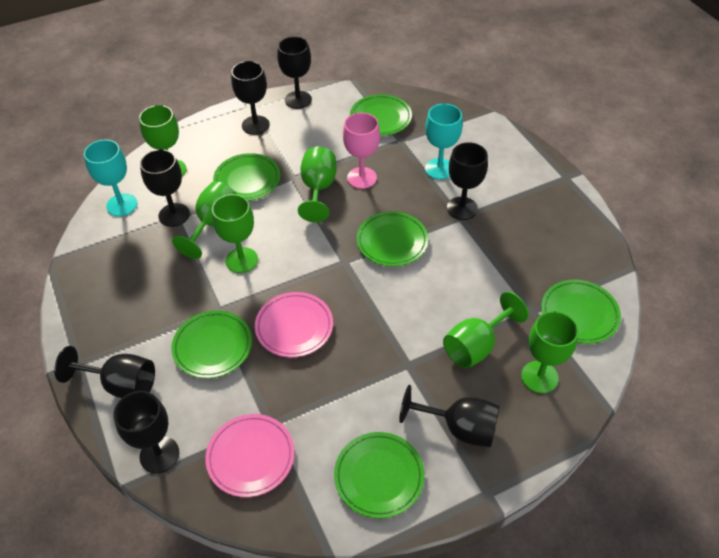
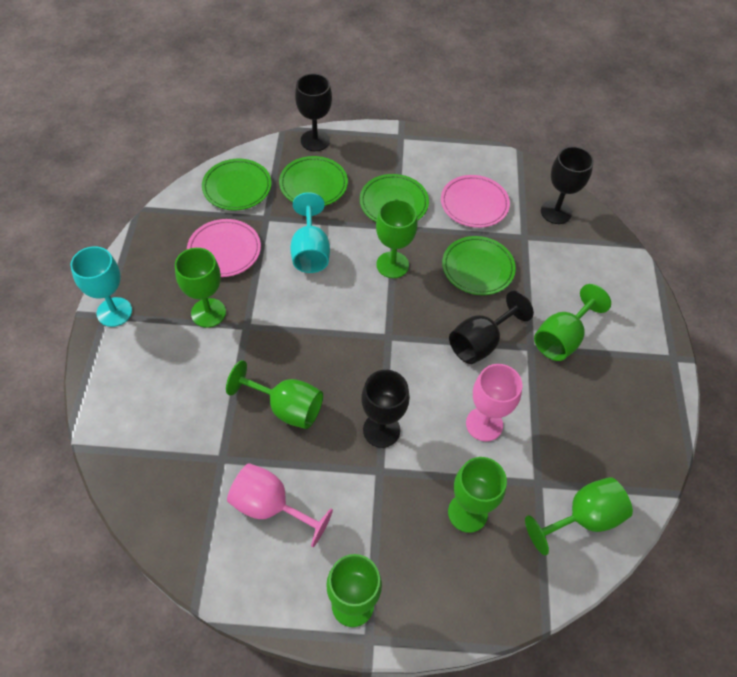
black goblet: 7 -> 4
green goblet: 6 -> 7
green plate: 6 -> 4
pink goblet: 1 -> 2

